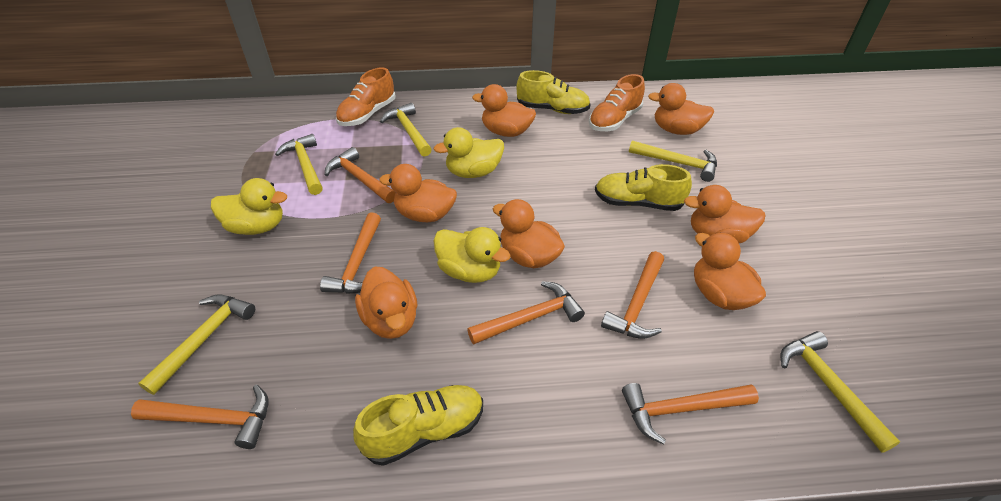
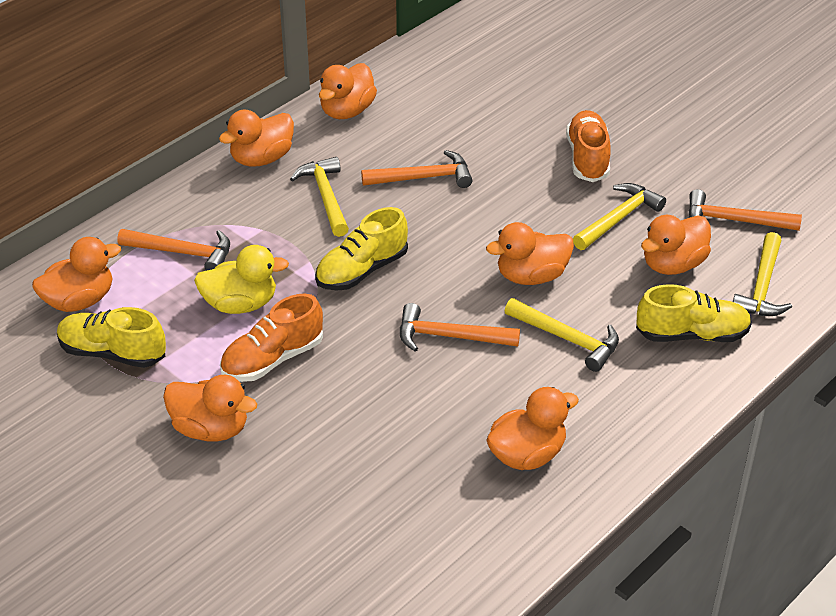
orange hammer: 6 -> 4
yellow duck: 3 -> 1
yellow hammer: 5 -> 4

